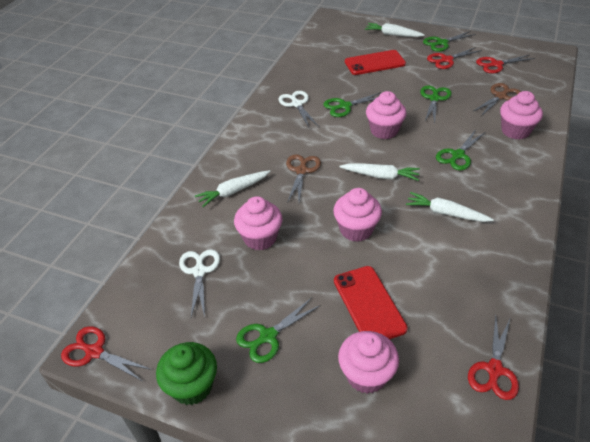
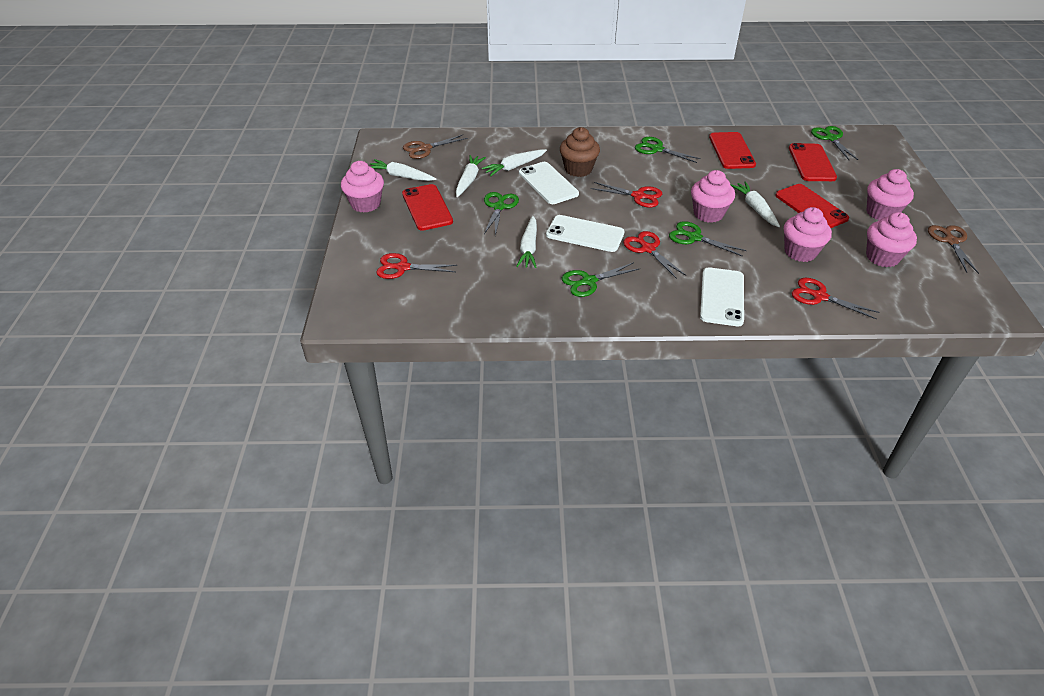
brown cupcake: 0 -> 1
green cupcake: 1 -> 0
red phone: 2 -> 4
white carrot: 4 -> 5
white phone: 0 -> 3
white scissors: 2 -> 0

